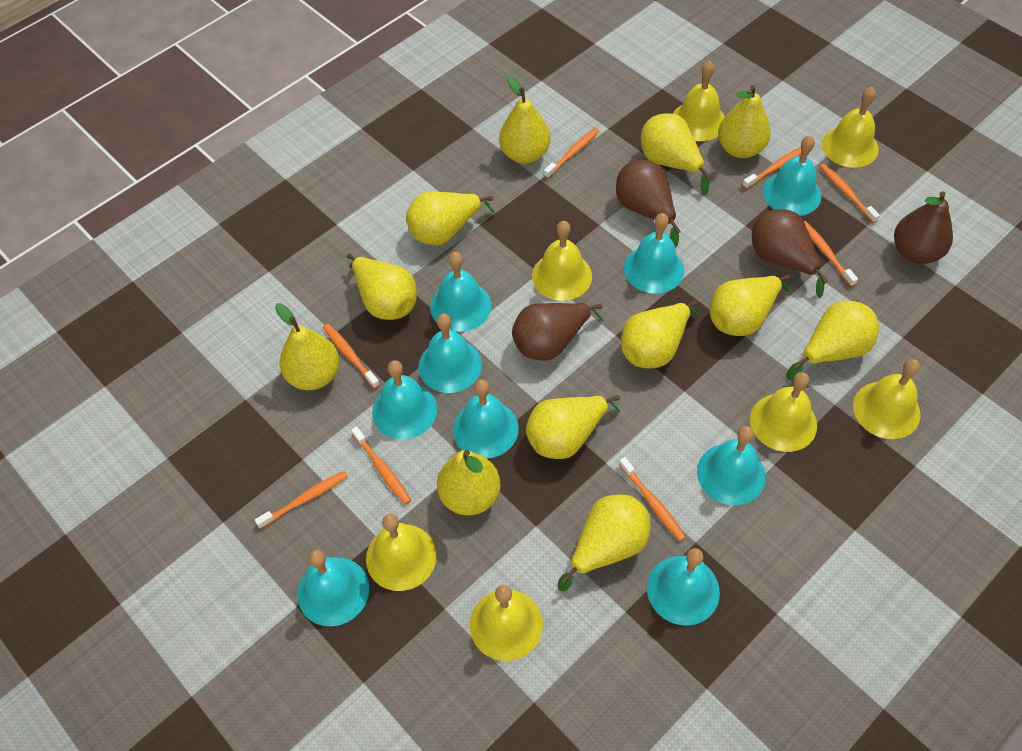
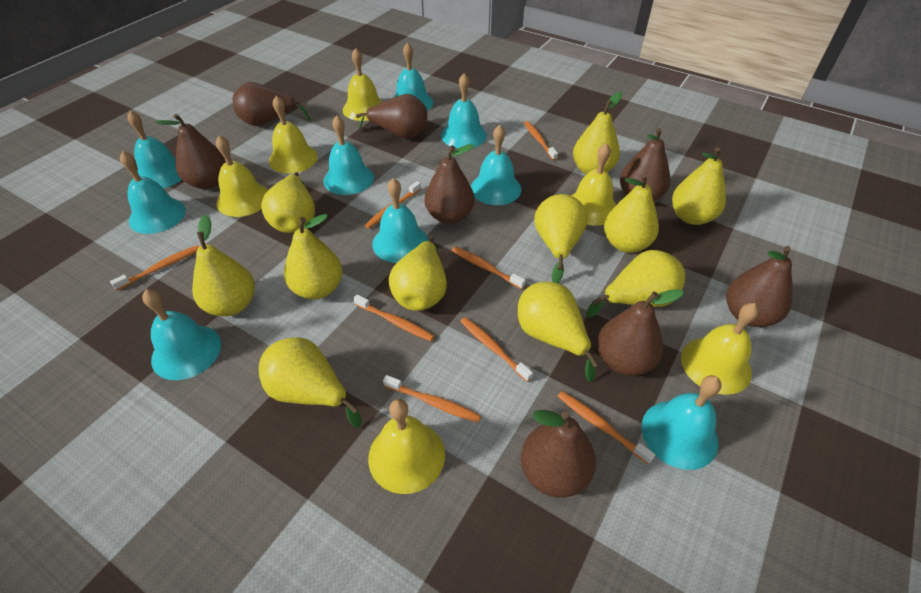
brown pear: 4 -> 8
yellow bell: 7 -> 6
yellow pear: 12 -> 11

